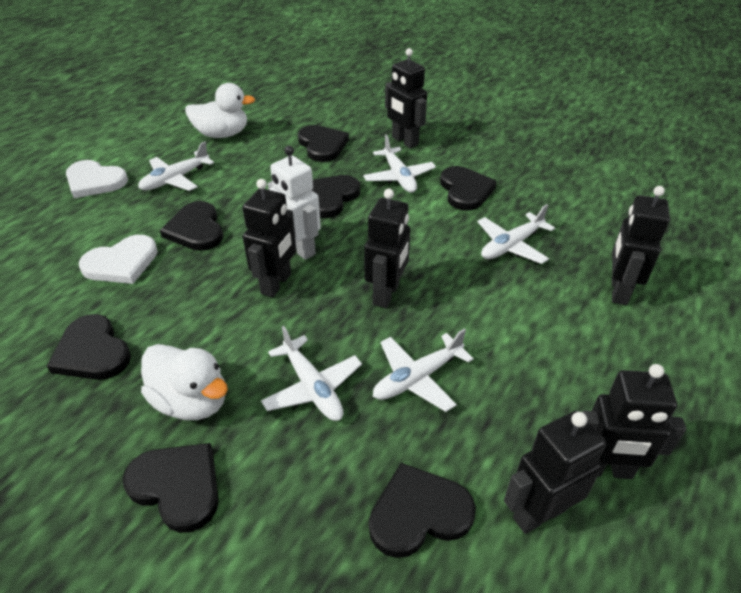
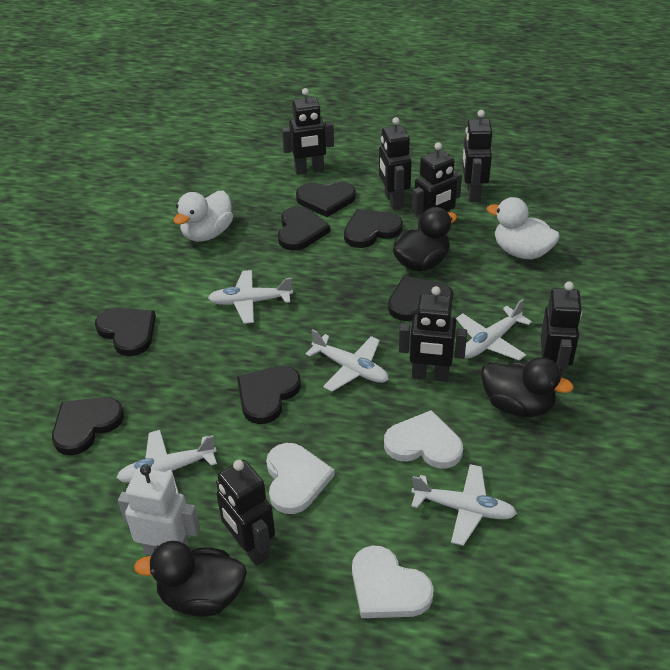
black duck: 0 -> 3
black robot: 6 -> 7
white heart: 2 -> 3

